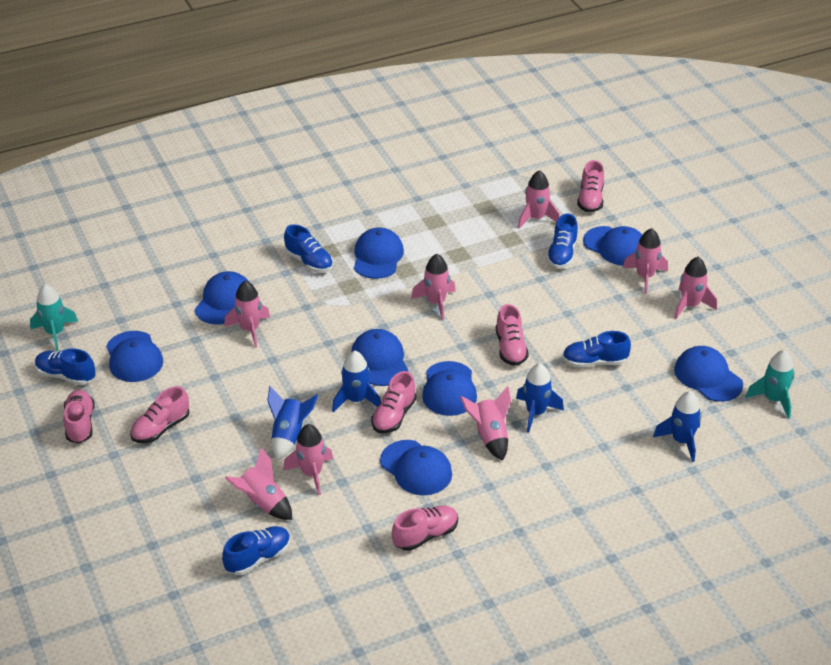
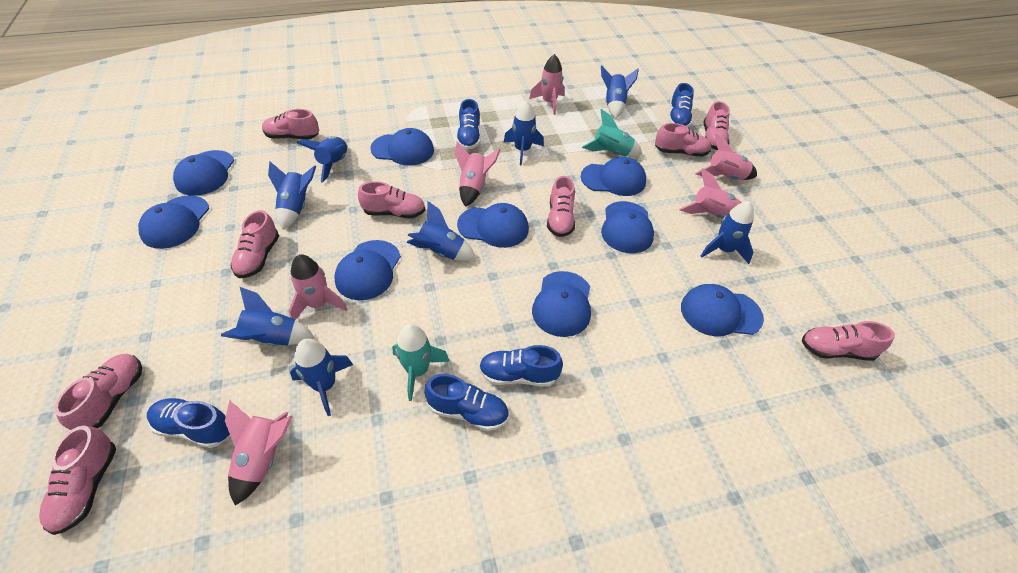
blue cap: 8 -> 9
blue rocket: 4 -> 8
pink rocket: 8 -> 6
pink shoe: 6 -> 9

